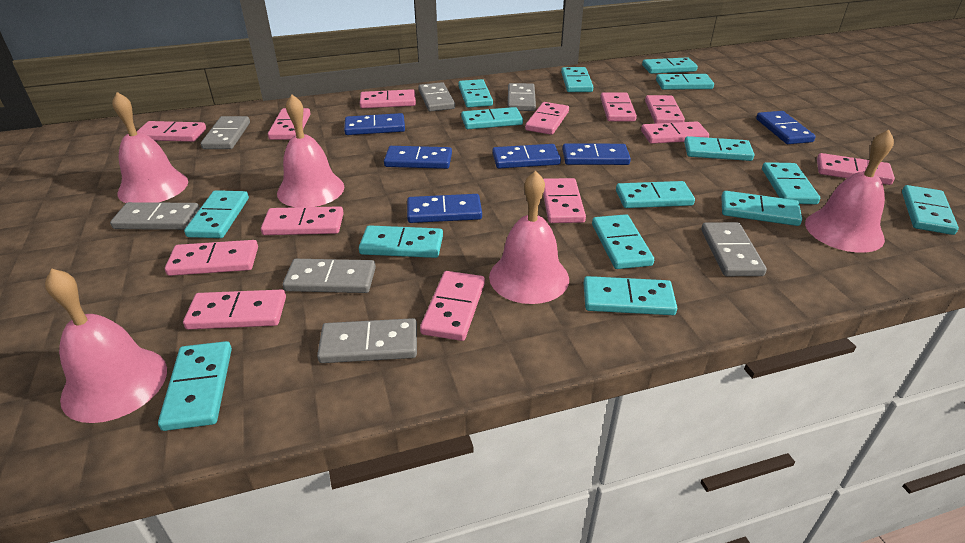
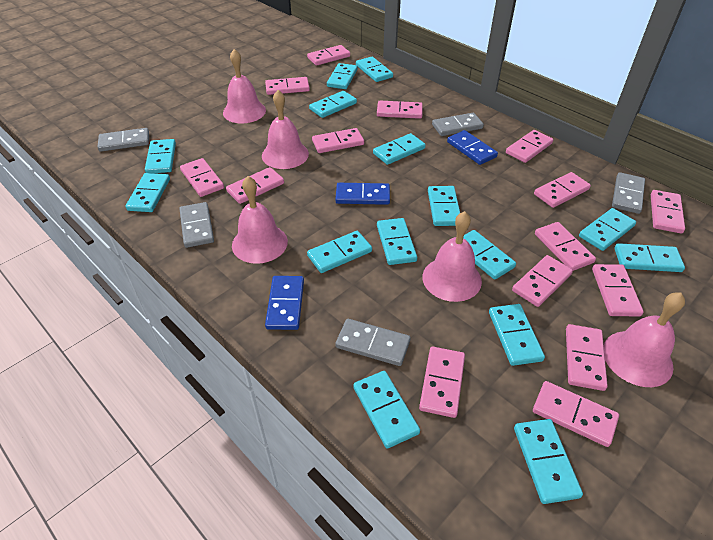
blue domino: 6 -> 3
grey domino: 7 -> 5
pink domino: 13 -> 15

